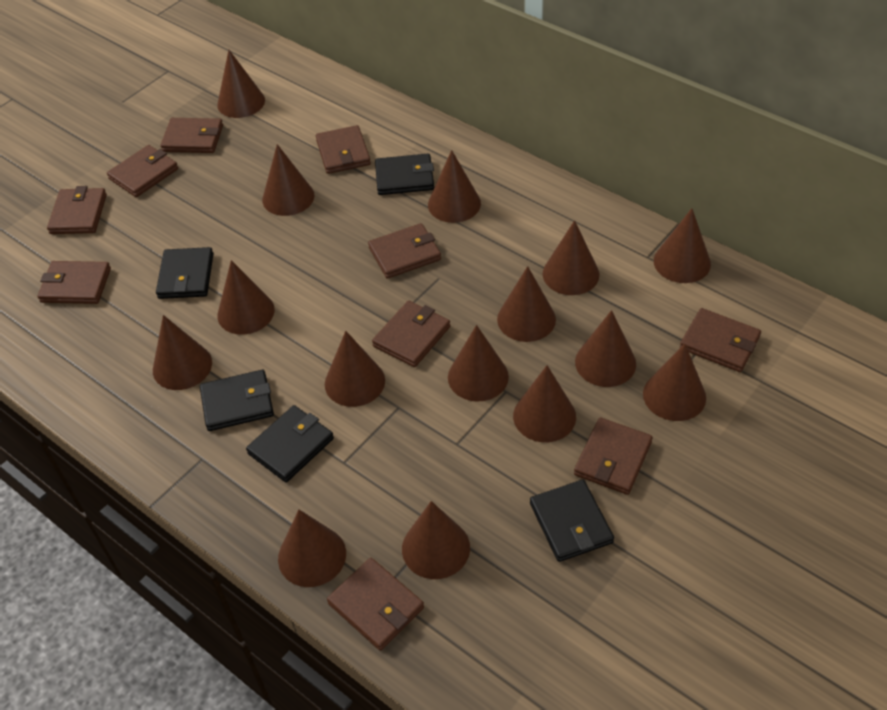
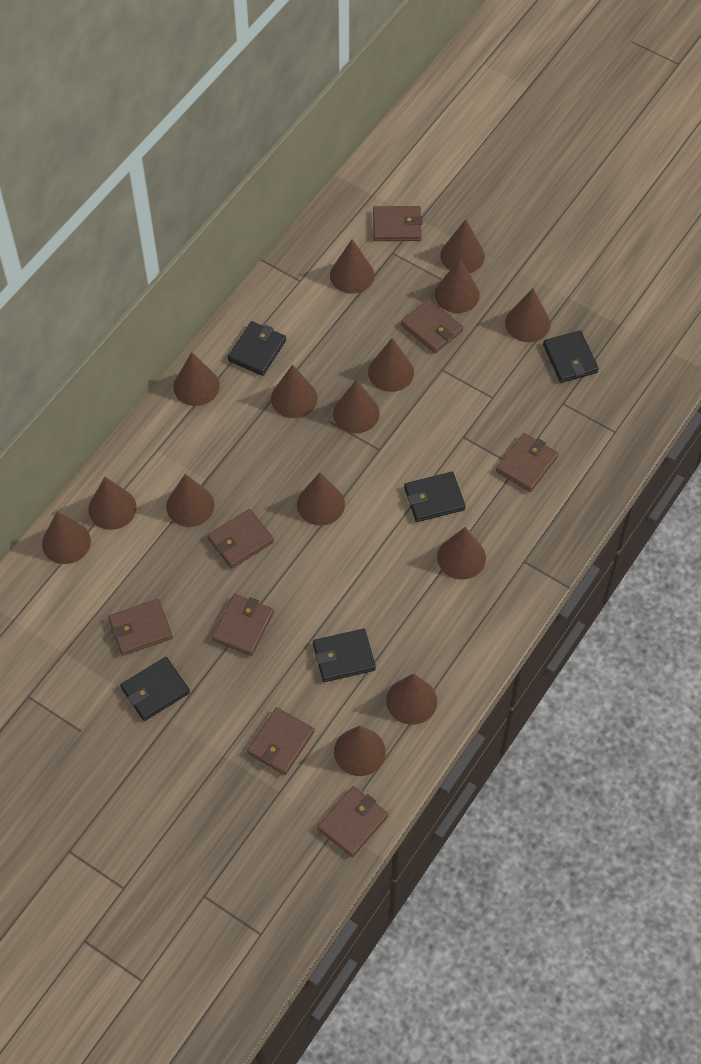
brown wallet: 10 -> 8

